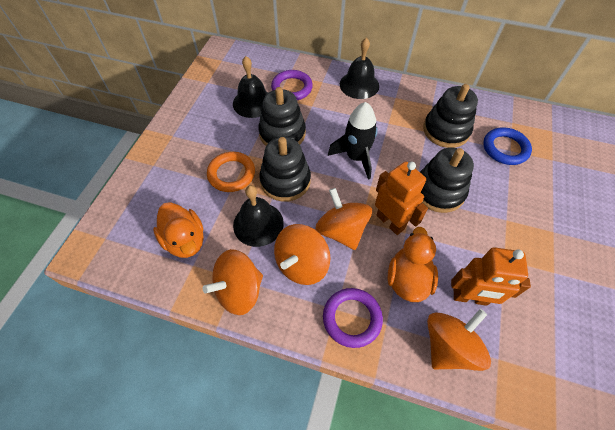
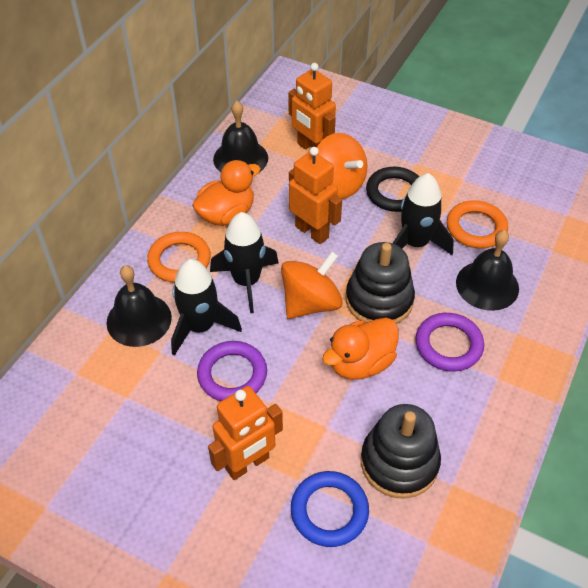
black ring: 0 -> 1
black rocket: 1 -> 3
black stacking toy: 4 -> 2
orange ring: 1 -> 2
orange robot: 2 -> 3
orange spinning top: 4 -> 2

